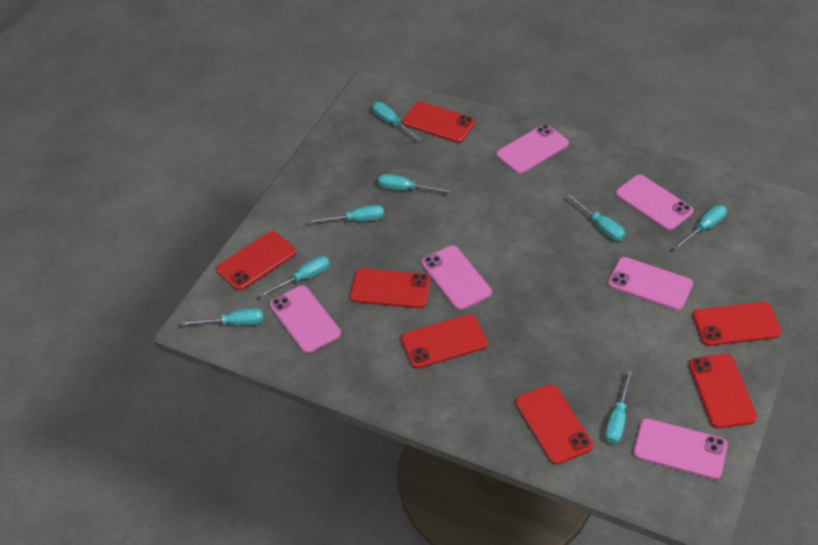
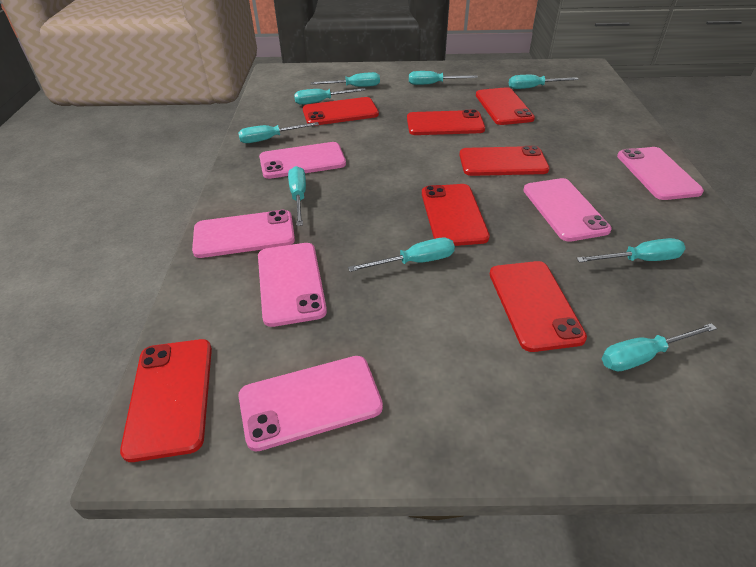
turquoise screwdriver: 8 -> 9

